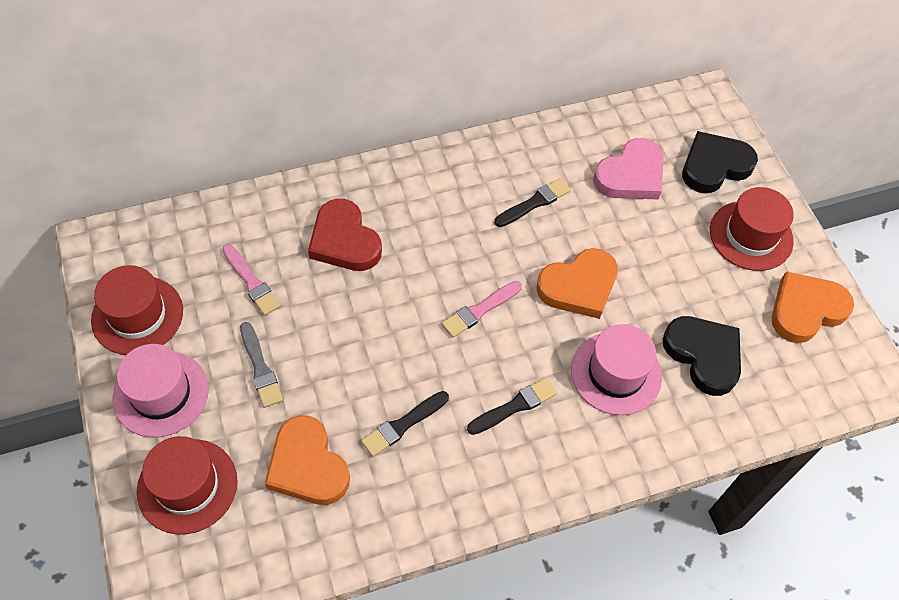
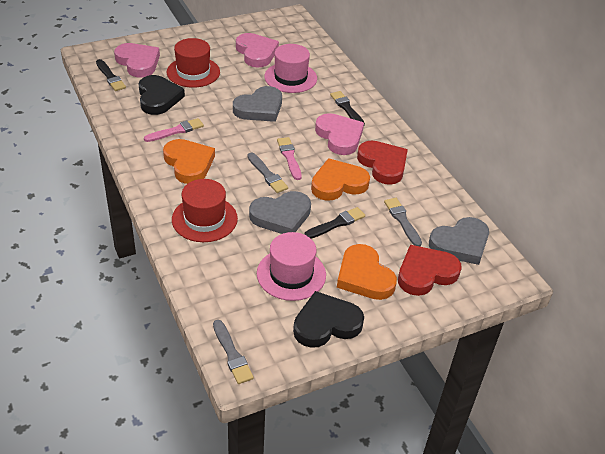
grey brush: 1 -> 3
grey heart: 0 -> 3
pink heart: 1 -> 3
red hat: 3 -> 2
red heart: 1 -> 2

